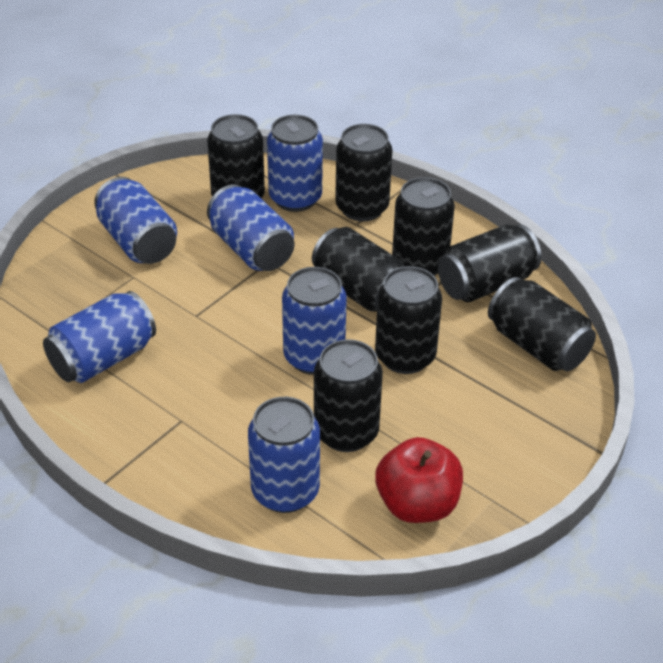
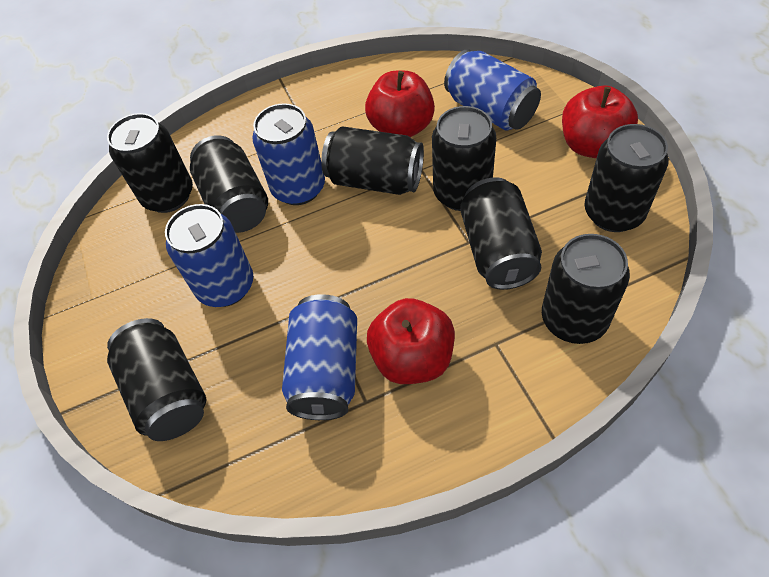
blue can: 6 -> 4
red apple: 1 -> 3

